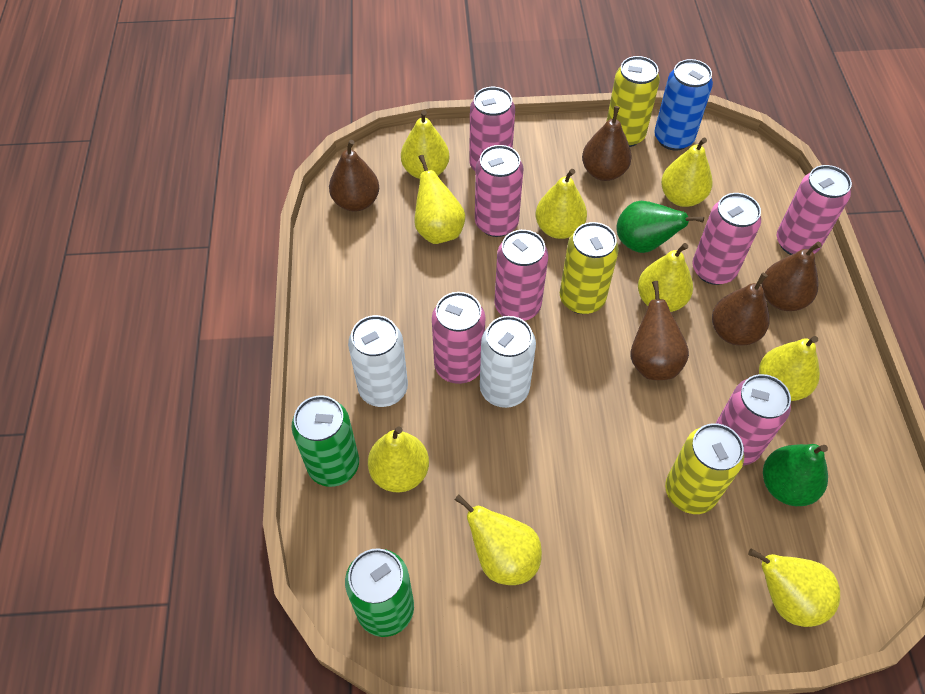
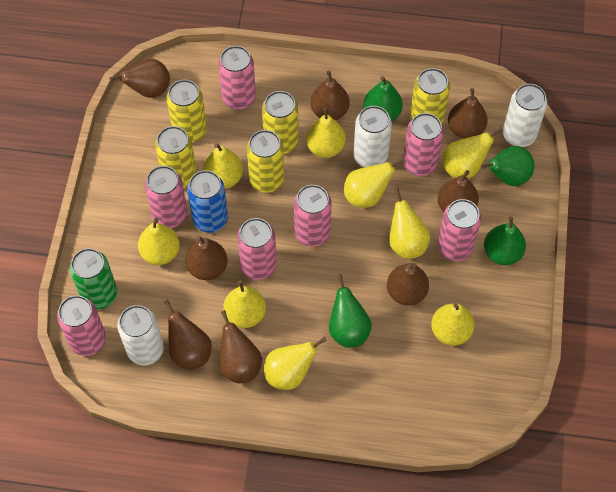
brown pear: 5 -> 8
green can: 2 -> 1
green pear: 2 -> 4
white can: 2 -> 3
yellow can: 3 -> 5

